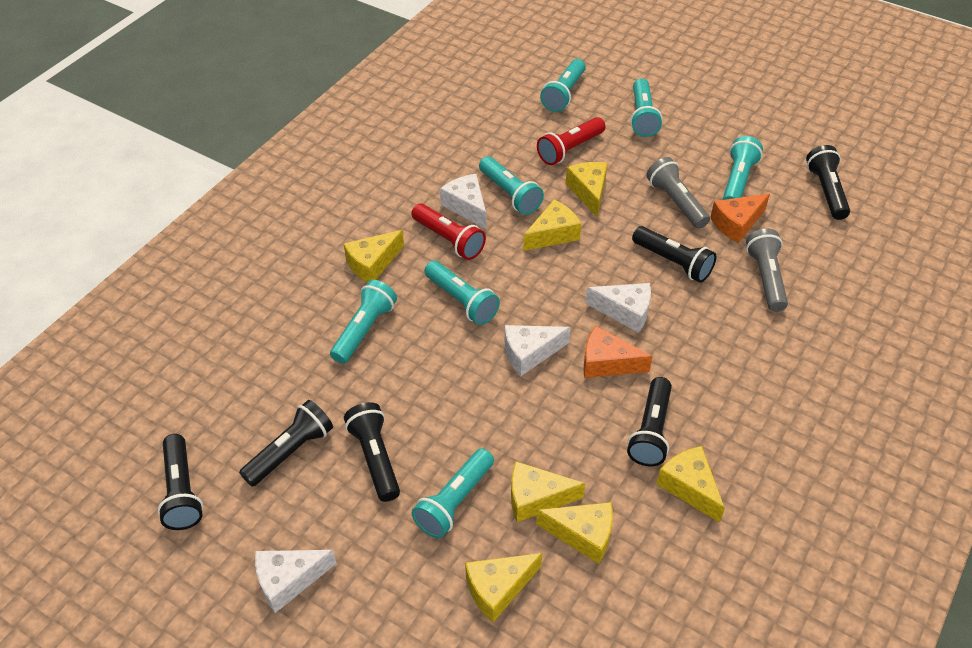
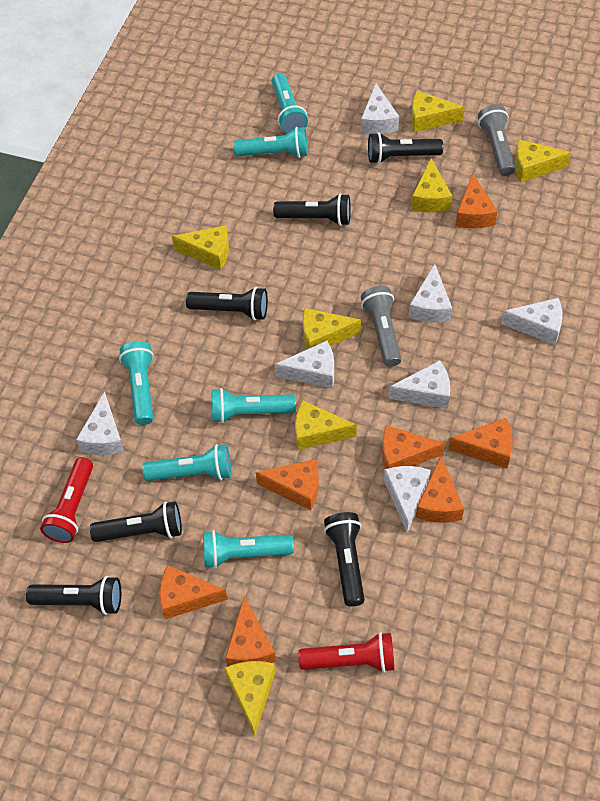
orange cheese: 2 -> 7
turquoise flashlight: 7 -> 6
white cheese: 4 -> 7

